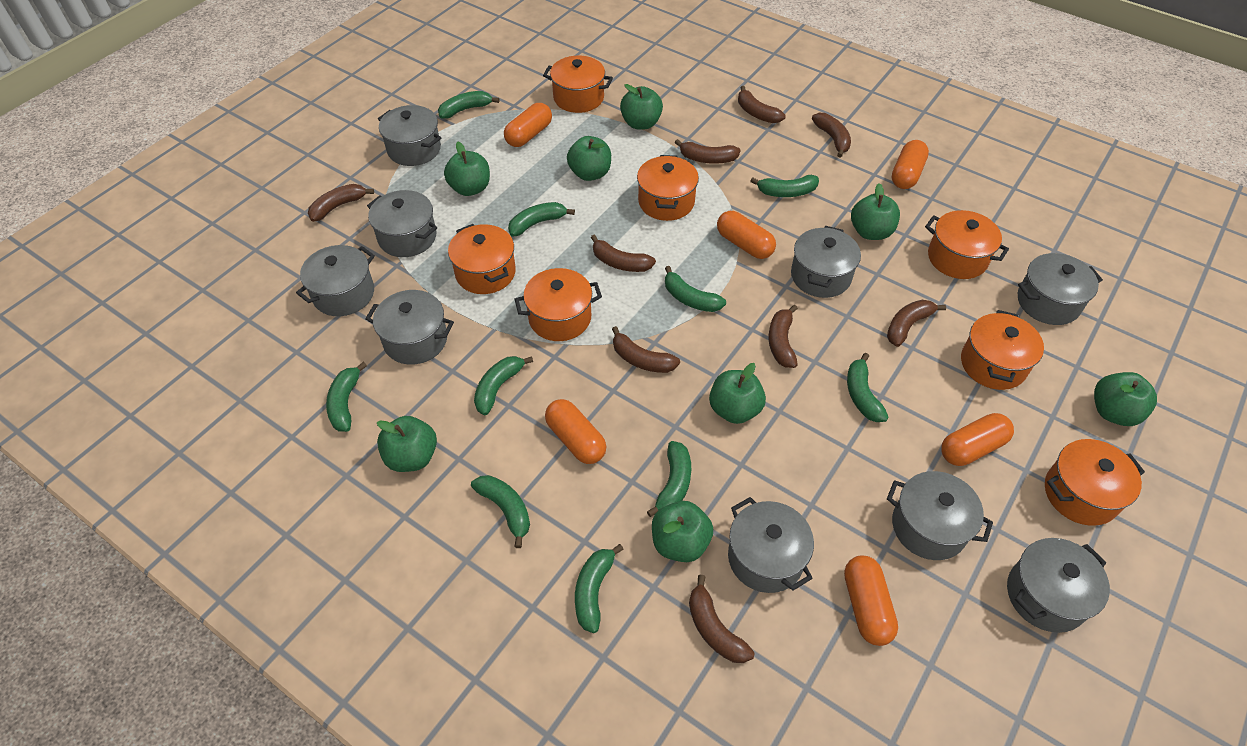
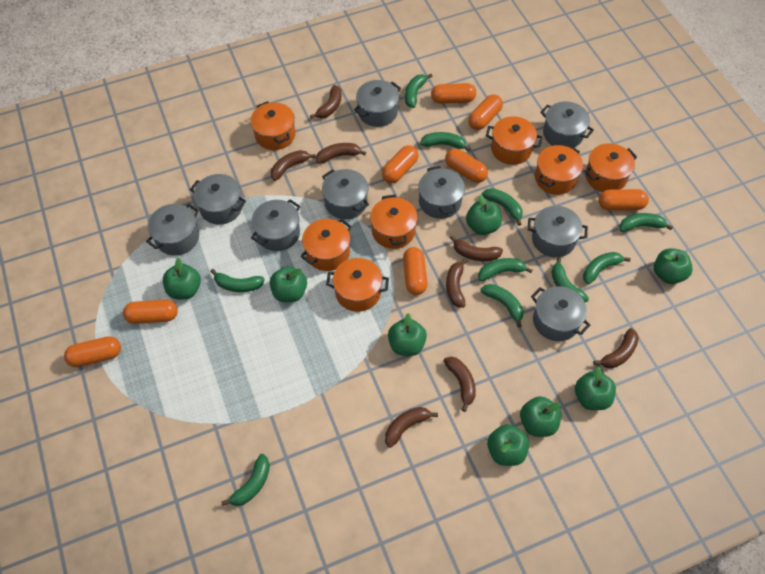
brown banana: 9 -> 8
orange capsule: 6 -> 8

